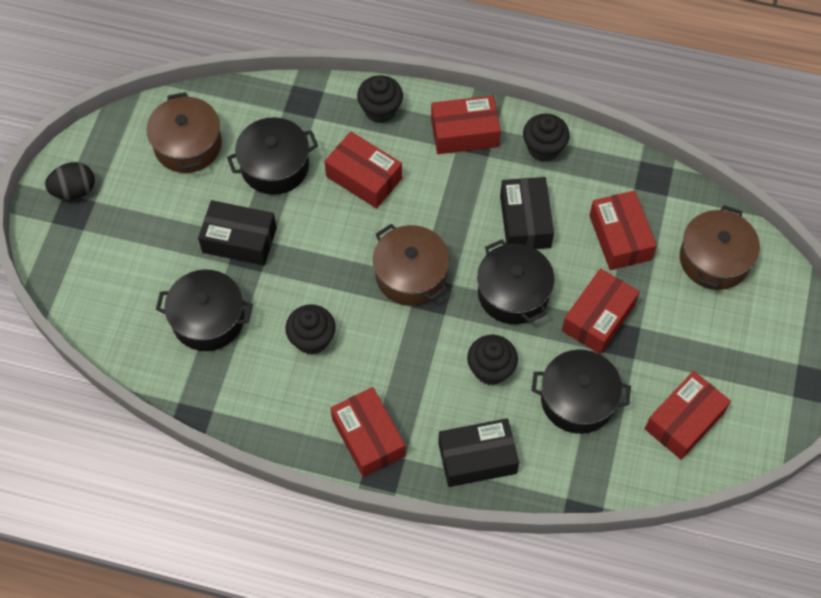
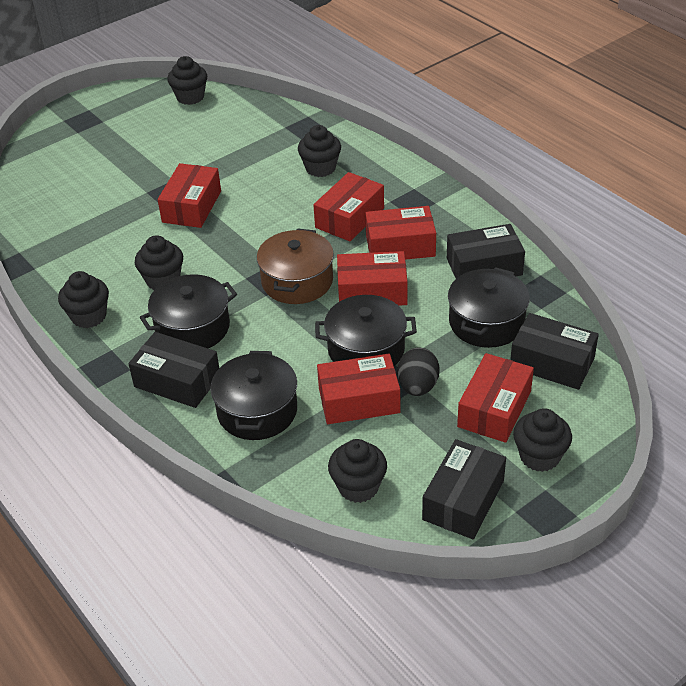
black box: 3 -> 4
black cupcake: 4 -> 6
brown pot: 3 -> 1

